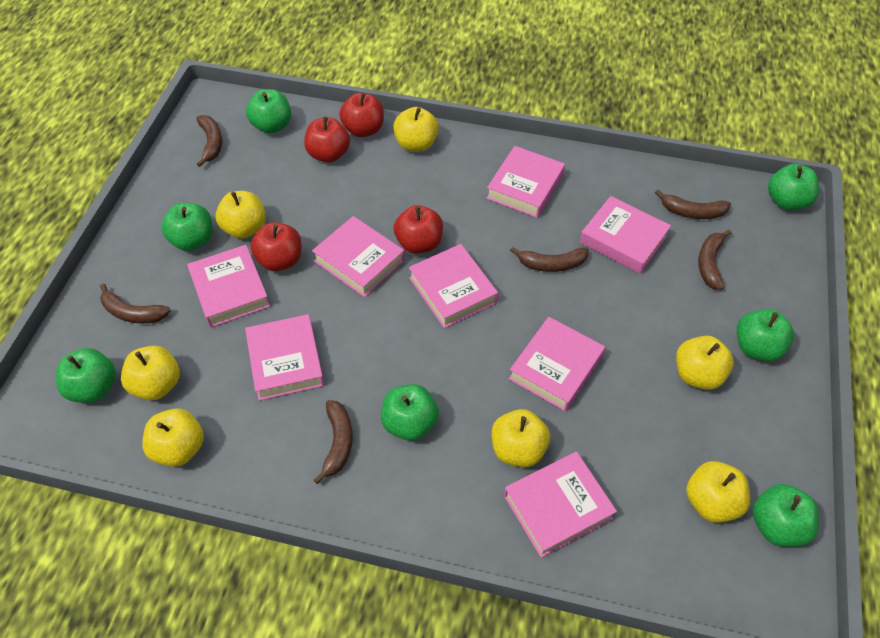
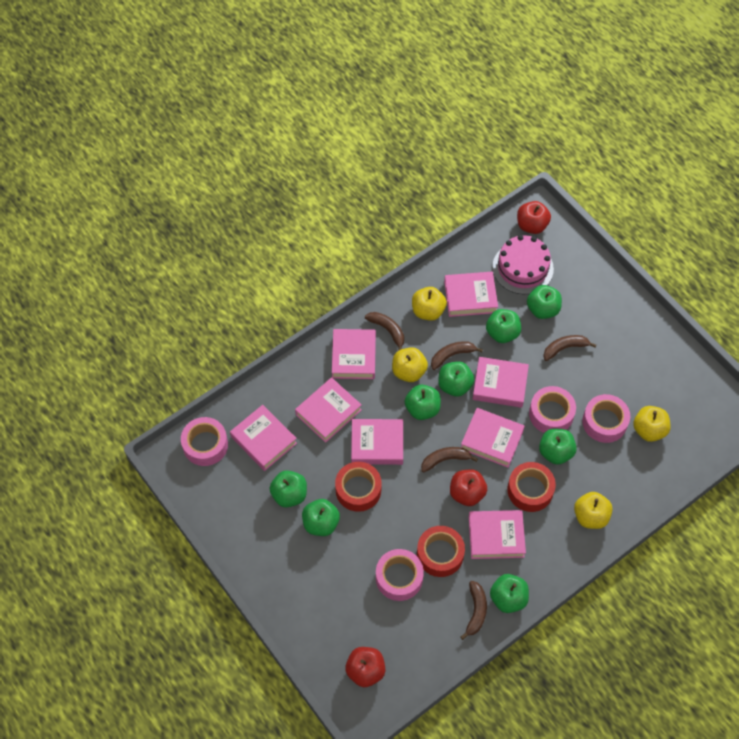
brown banana: 6 -> 5
green apple: 7 -> 8
pink cake: 0 -> 1
pink tape: 0 -> 4
red apple: 4 -> 3
red tape: 0 -> 3
yellow apple: 7 -> 4

